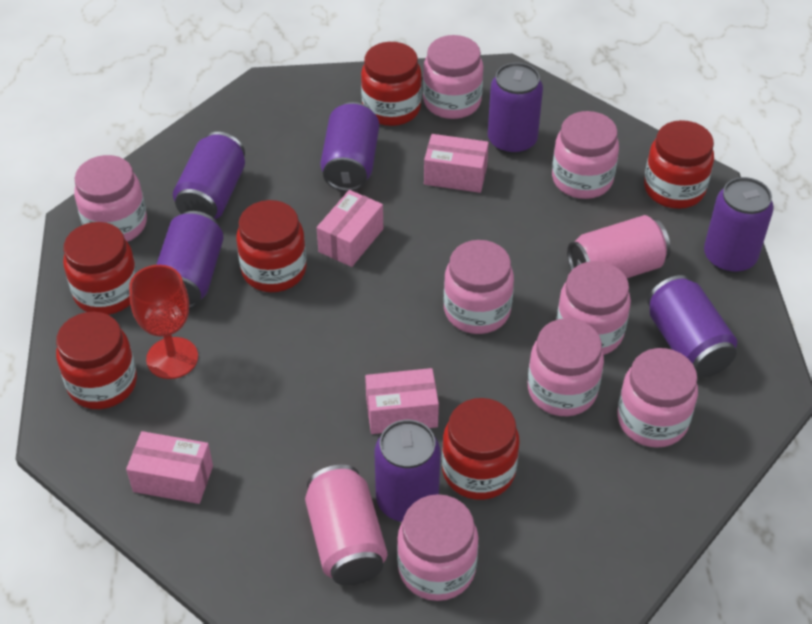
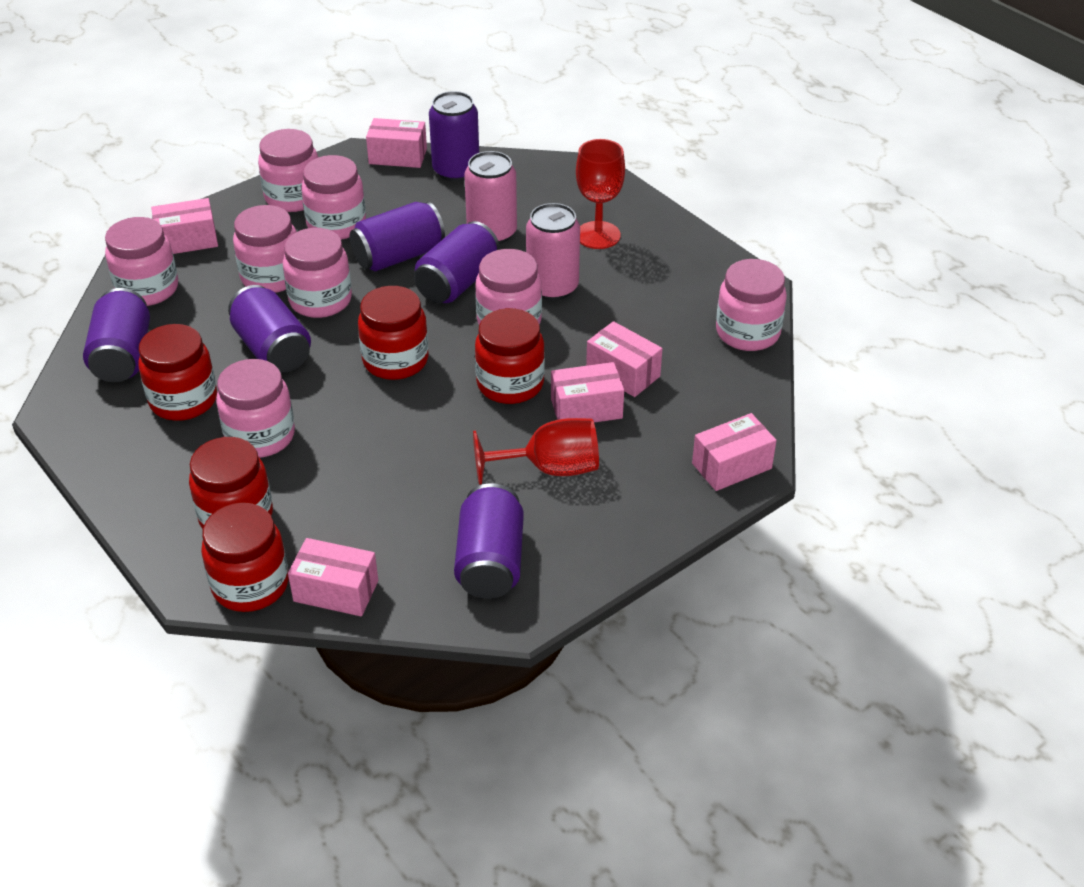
pink box: 4 -> 6
purple can: 7 -> 6
red goblet: 1 -> 2
red jar: 6 -> 5

